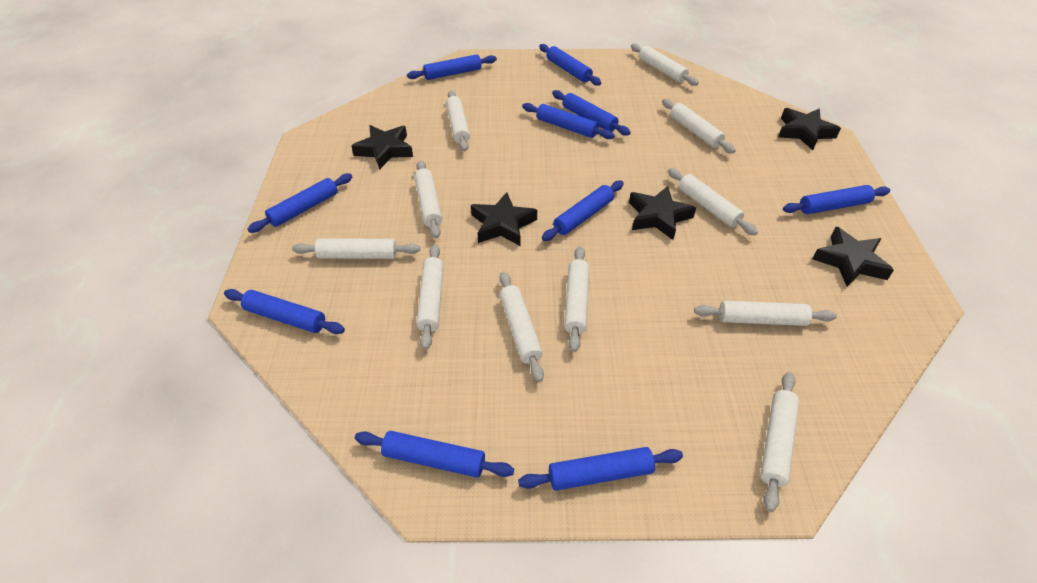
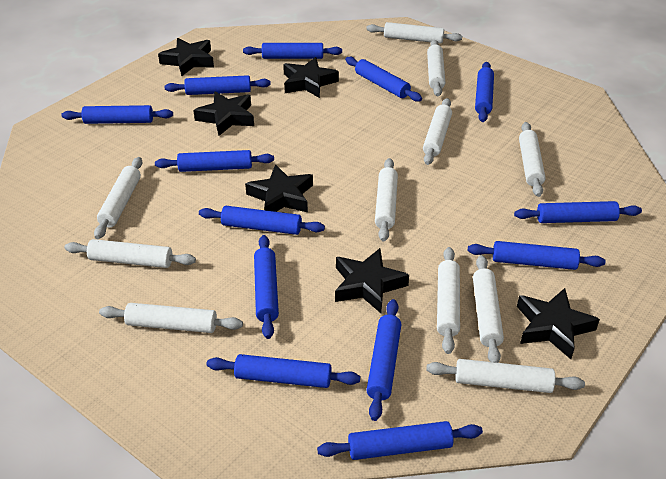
black star: 5 -> 6
blue rolling pin: 10 -> 13

